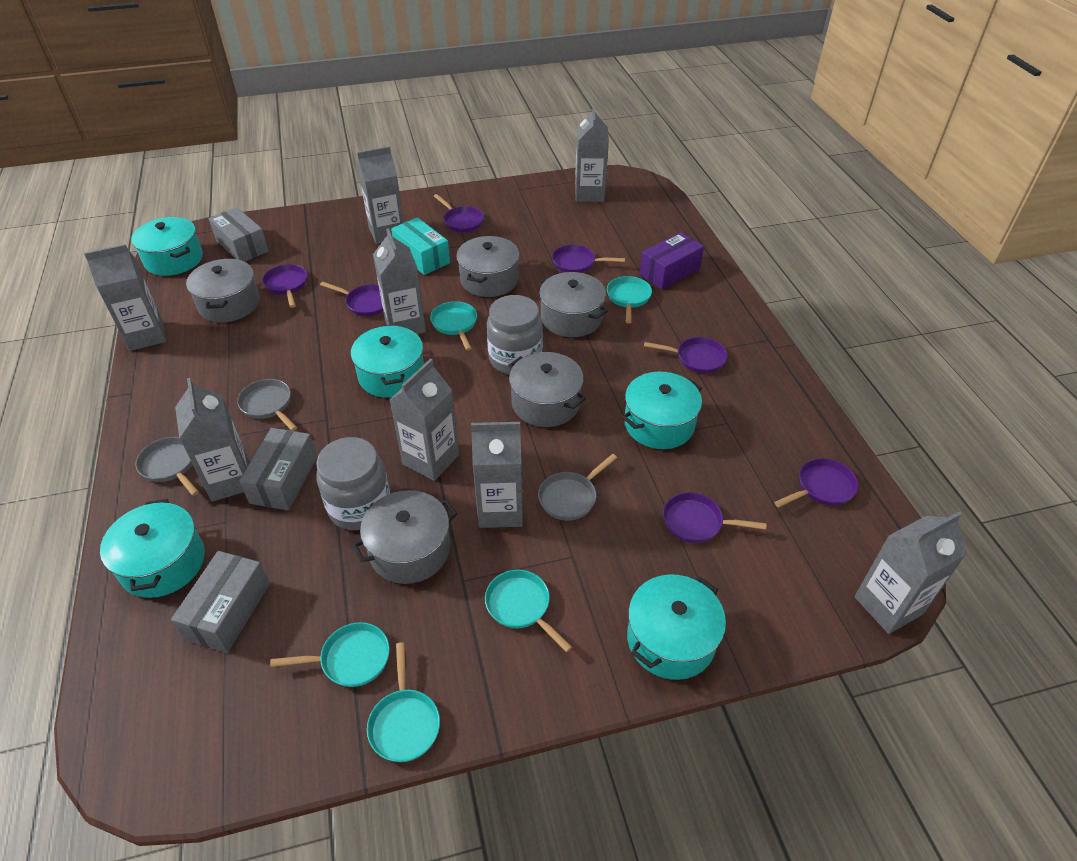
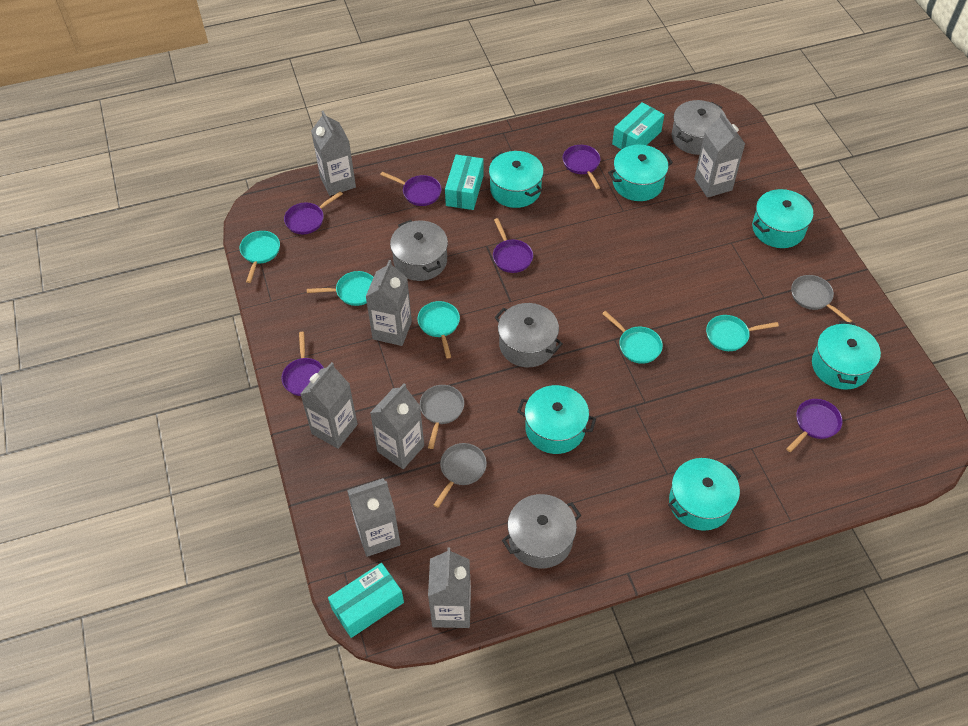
grey box: 3 -> 0
grey carton: 8 -> 7
grey jar: 2 -> 0
grey pot: 5 -> 4
purple box: 1 -> 0
purple pan: 7 -> 6
turquoise box: 1 -> 3
turquoise pot: 5 -> 6

